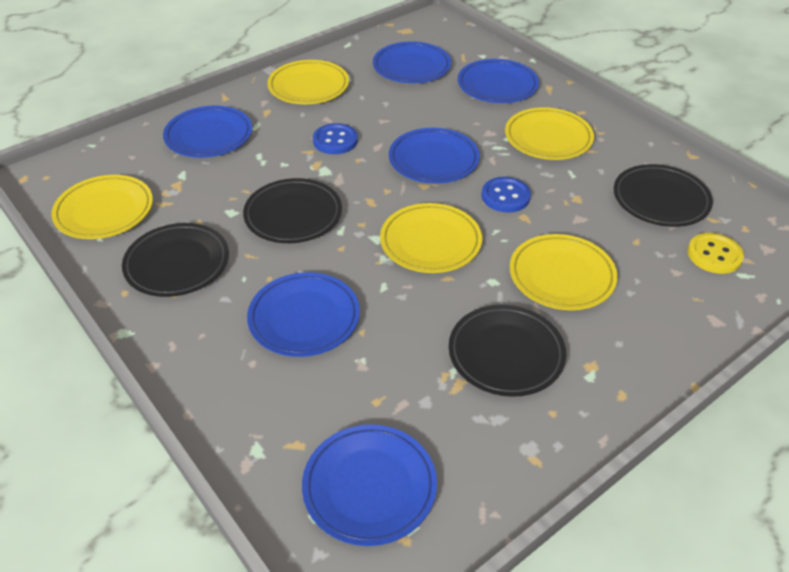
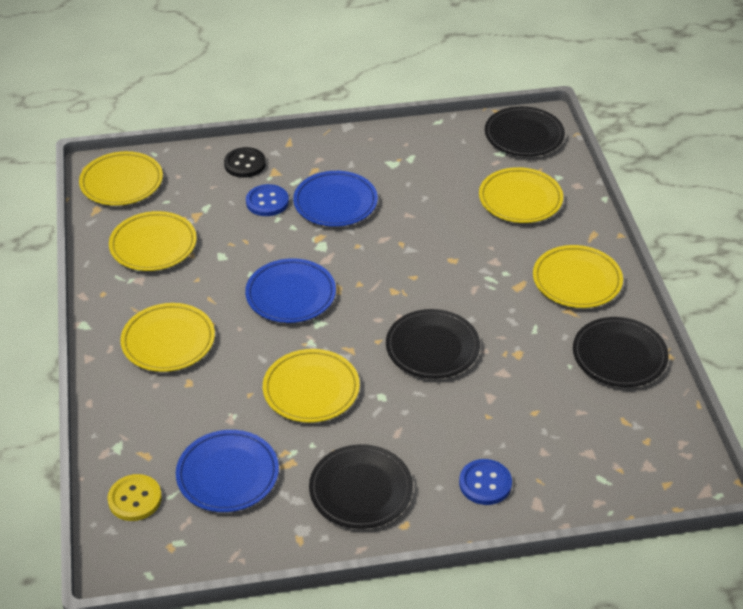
black button: 0 -> 1
blue plate: 6 -> 3
yellow plate: 5 -> 6

